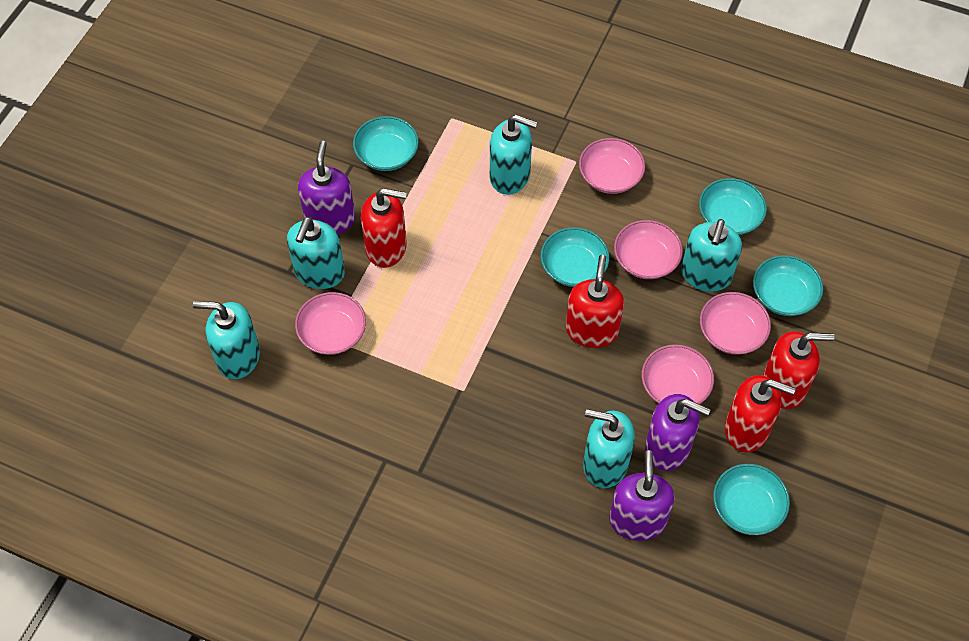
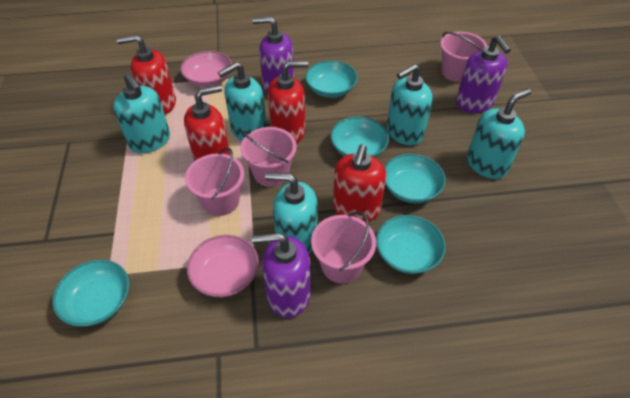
pink bowl: 5 -> 2
pink bucket: 0 -> 4

